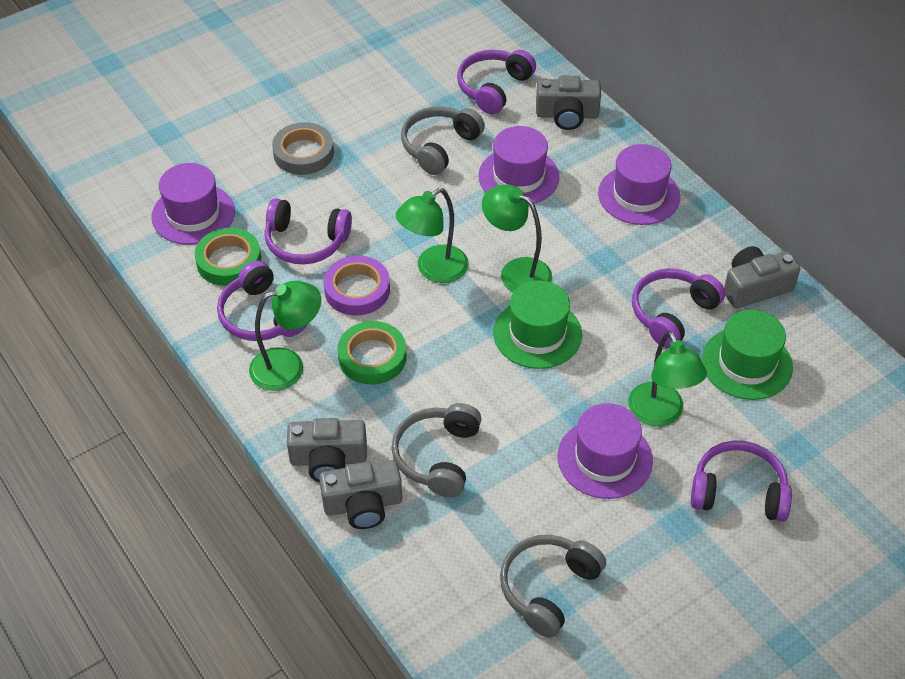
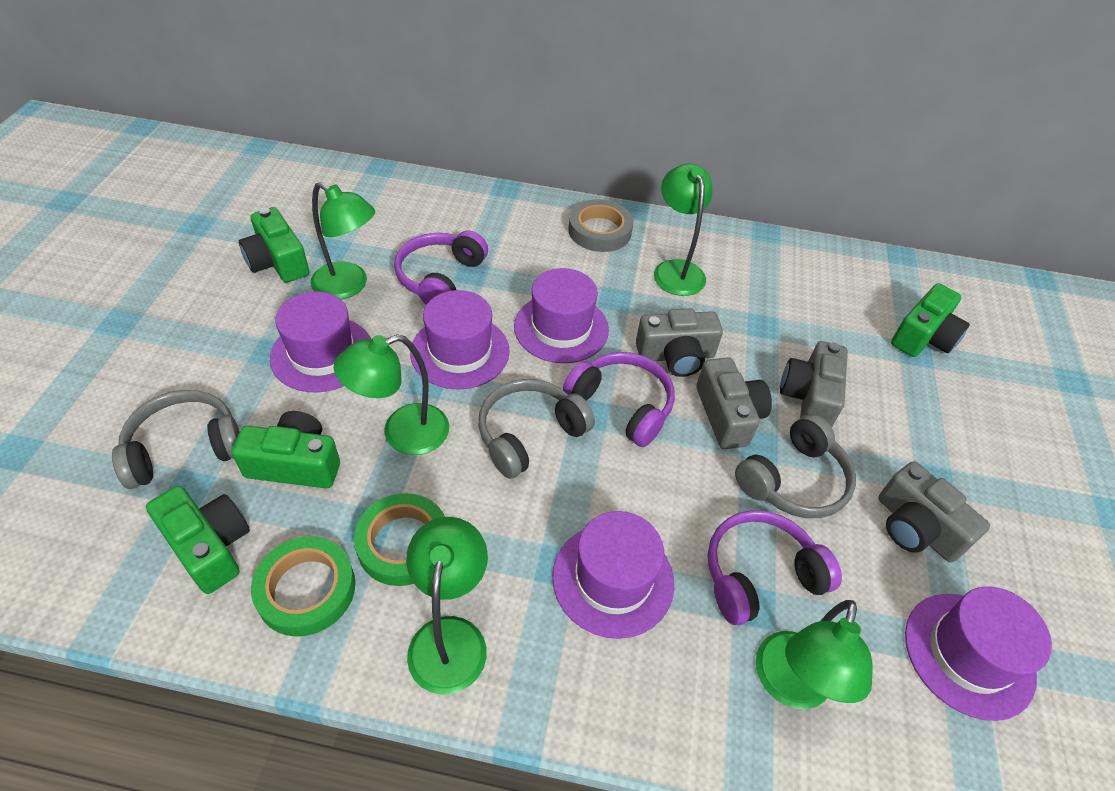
green camera: 0 -> 4
green hat: 2 -> 0
green lamp: 4 -> 5
purple hat: 4 -> 5
purple headphones: 5 -> 3
purple tape: 1 -> 0

